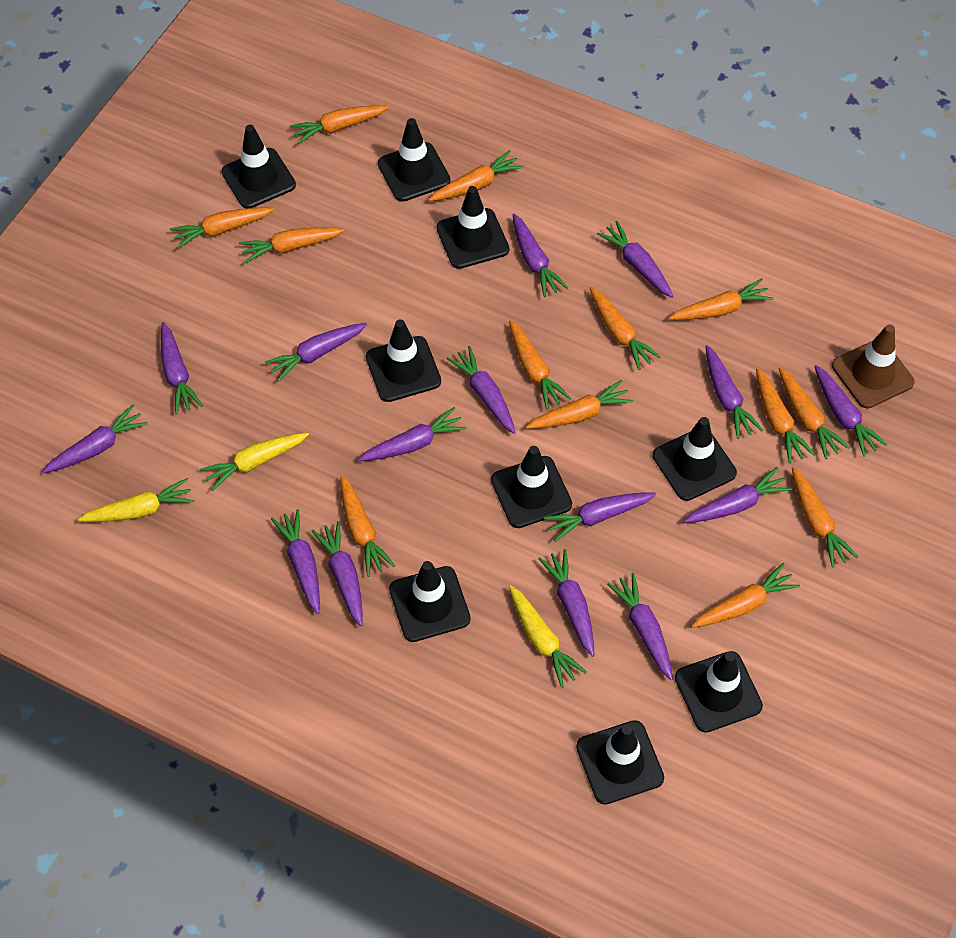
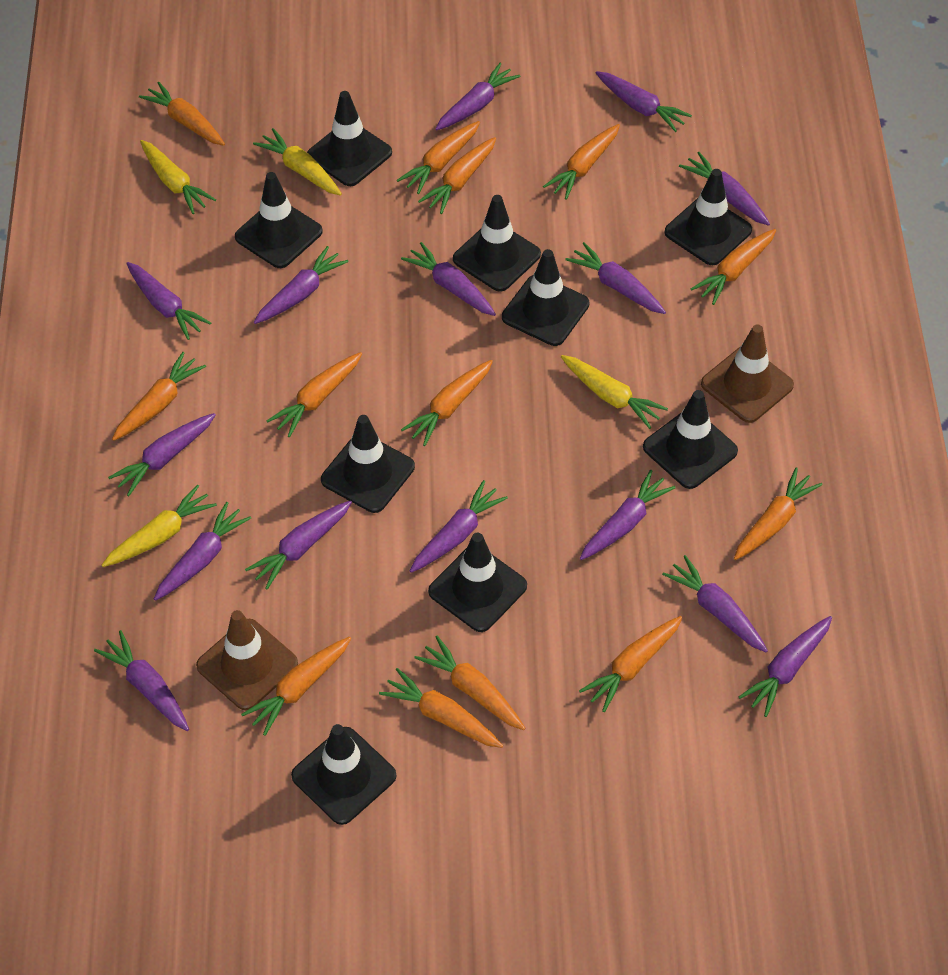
brown traffic cone: 1 -> 2
yellow carrot: 3 -> 4

